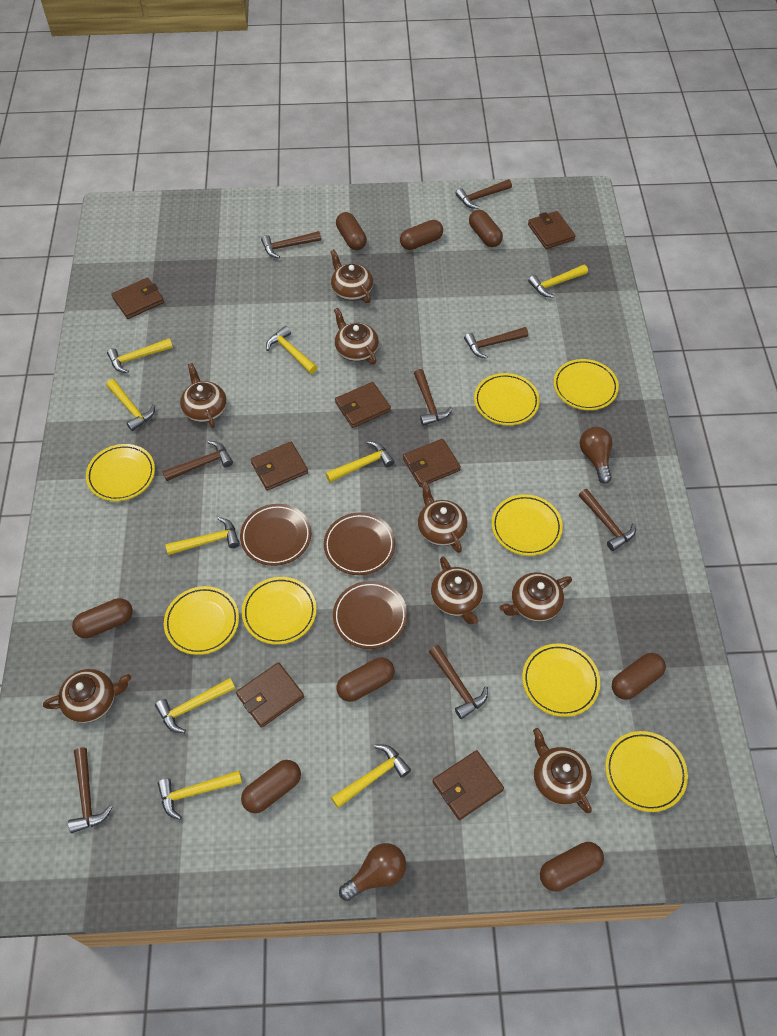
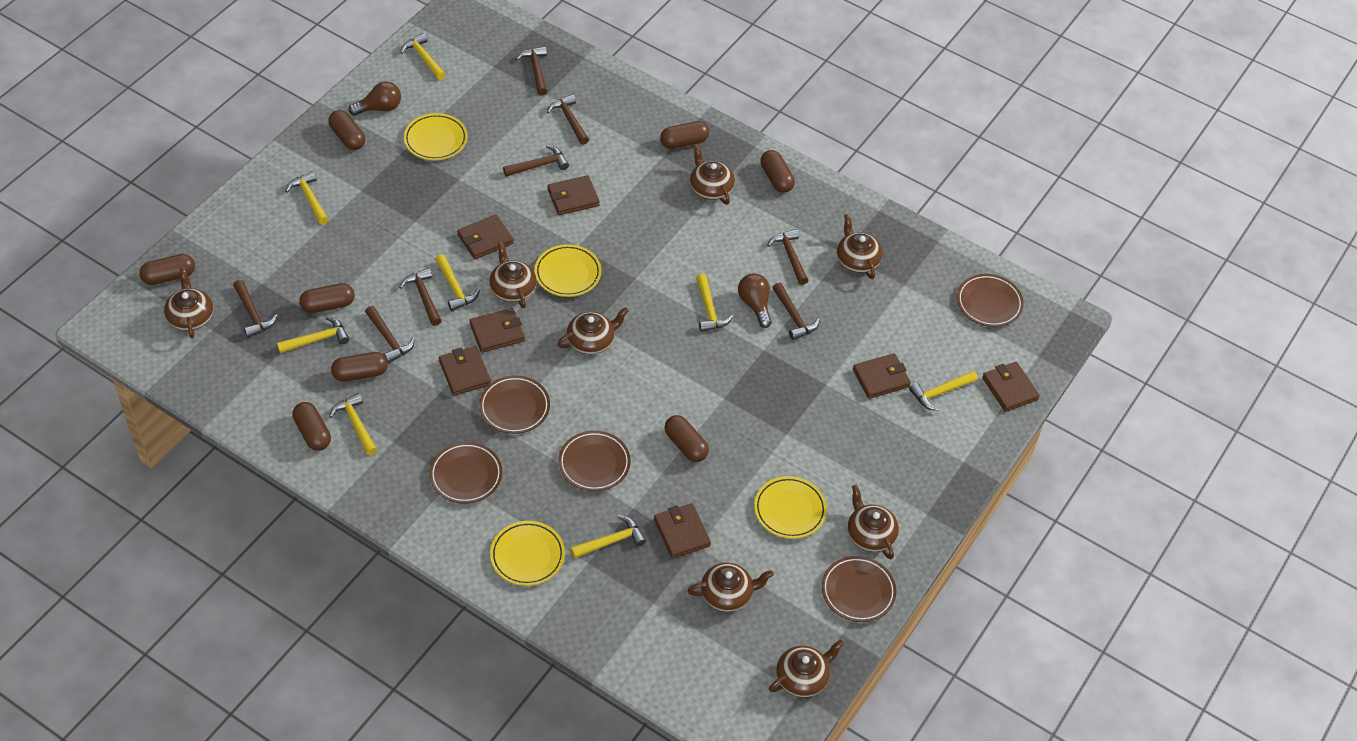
brown plate: 3 -> 5
yellow hammer: 9 -> 8
yellow plate: 8 -> 4

